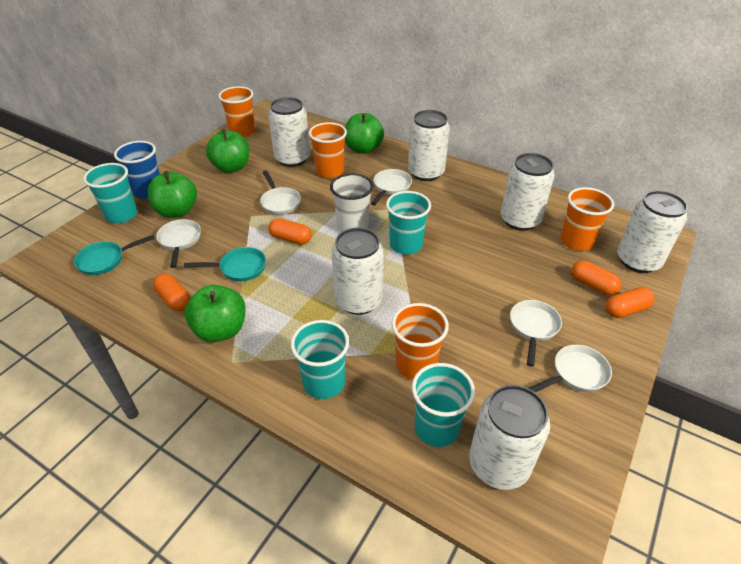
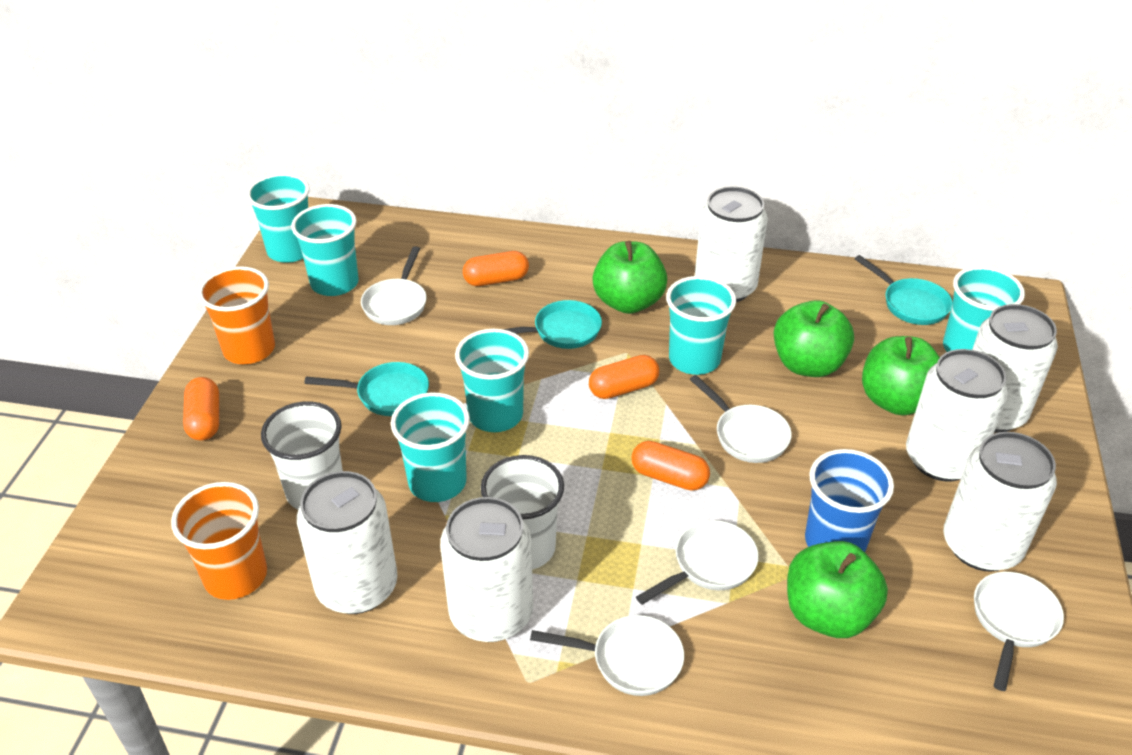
orange cup: 4 -> 2
turquoise cup: 4 -> 6
turquoise pan: 2 -> 3
white cup: 1 -> 2

